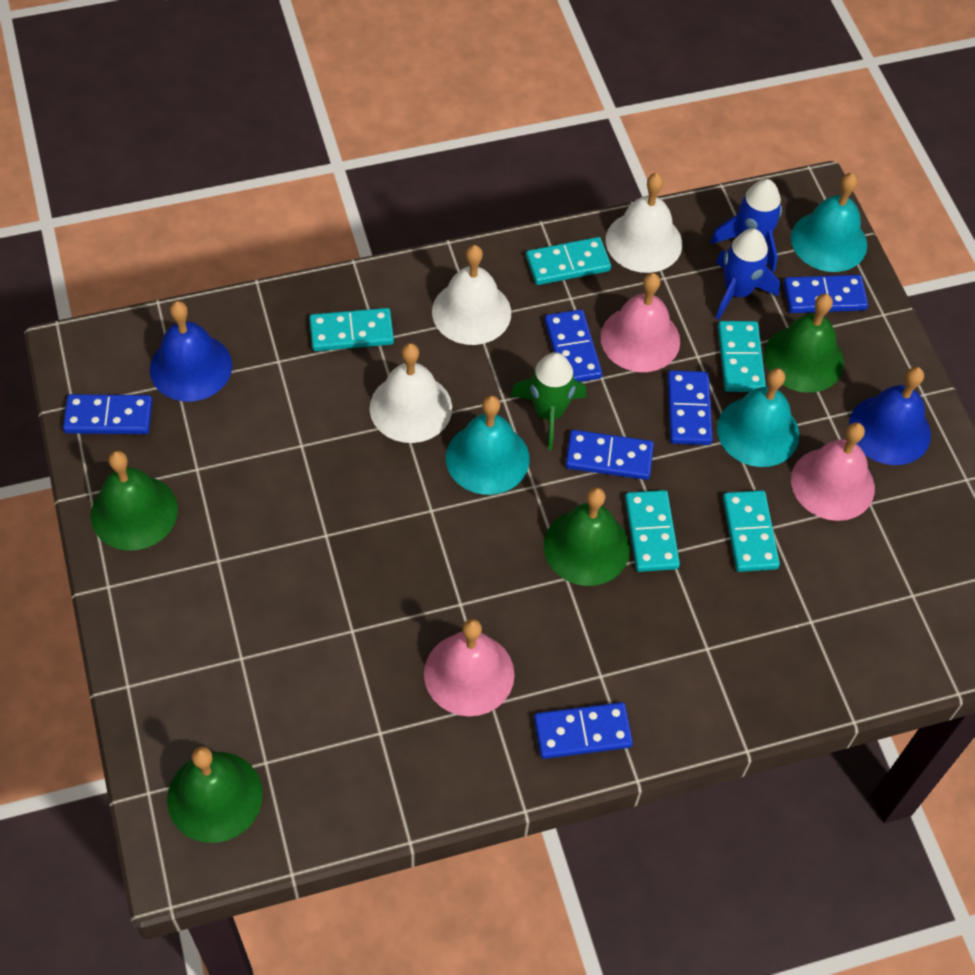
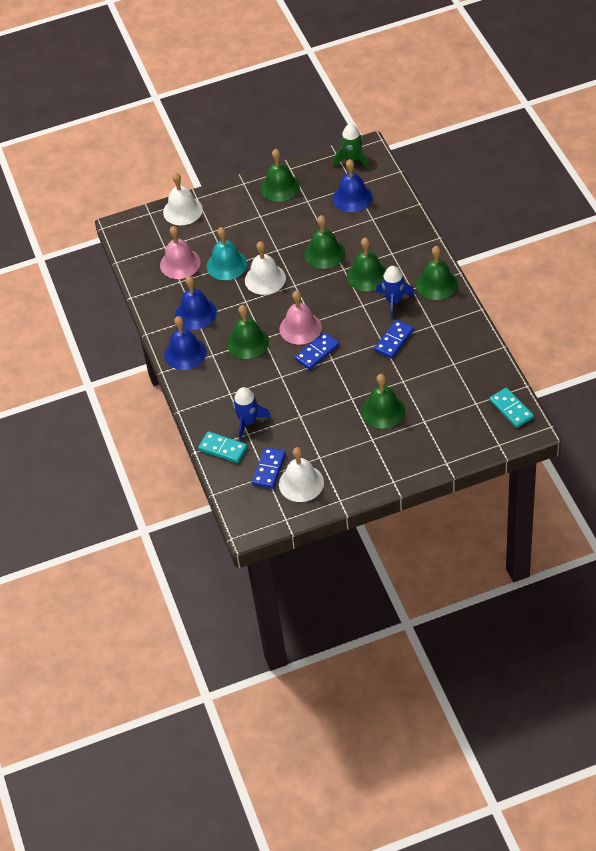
blue bell: 2 -> 3
blue domino: 6 -> 3
green bell: 4 -> 6
pink bell: 3 -> 2
turquoise bell: 3 -> 1
turquoise domino: 5 -> 2

